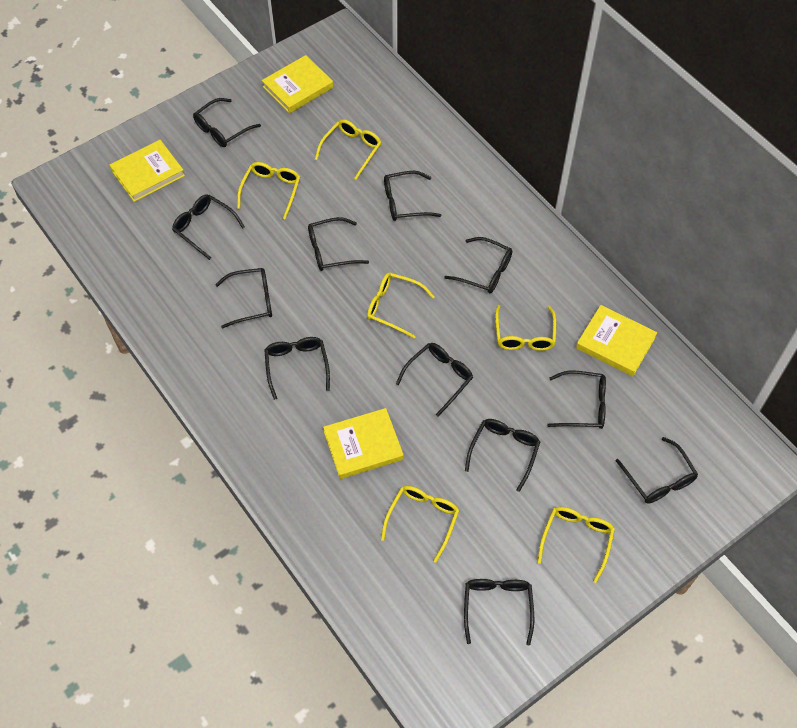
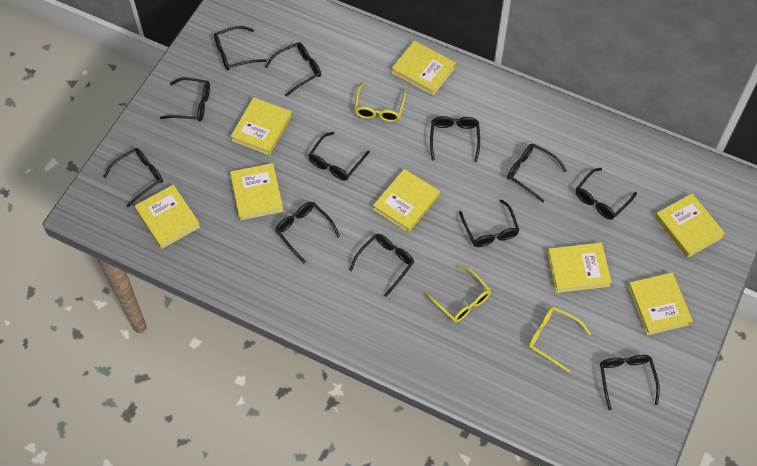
yellow book: 4 -> 8
yellow glasses: 6 -> 3

